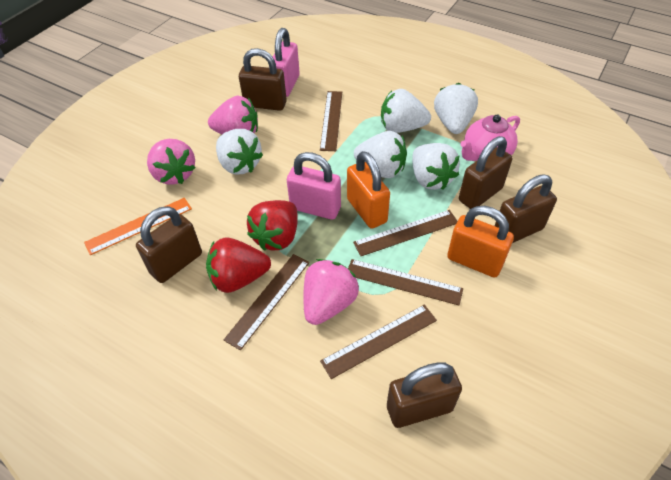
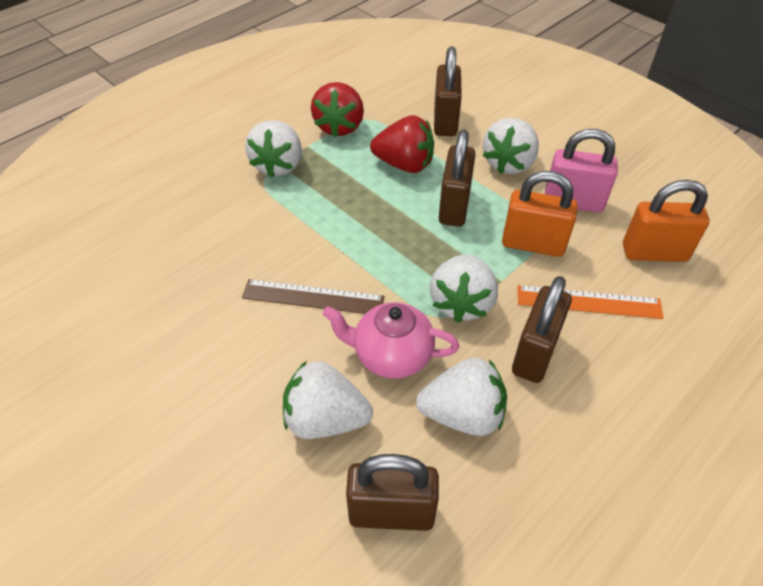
brown padlock: 5 -> 4
brown ruler: 5 -> 1
pink padlock: 2 -> 1
pink strawberry: 3 -> 0

